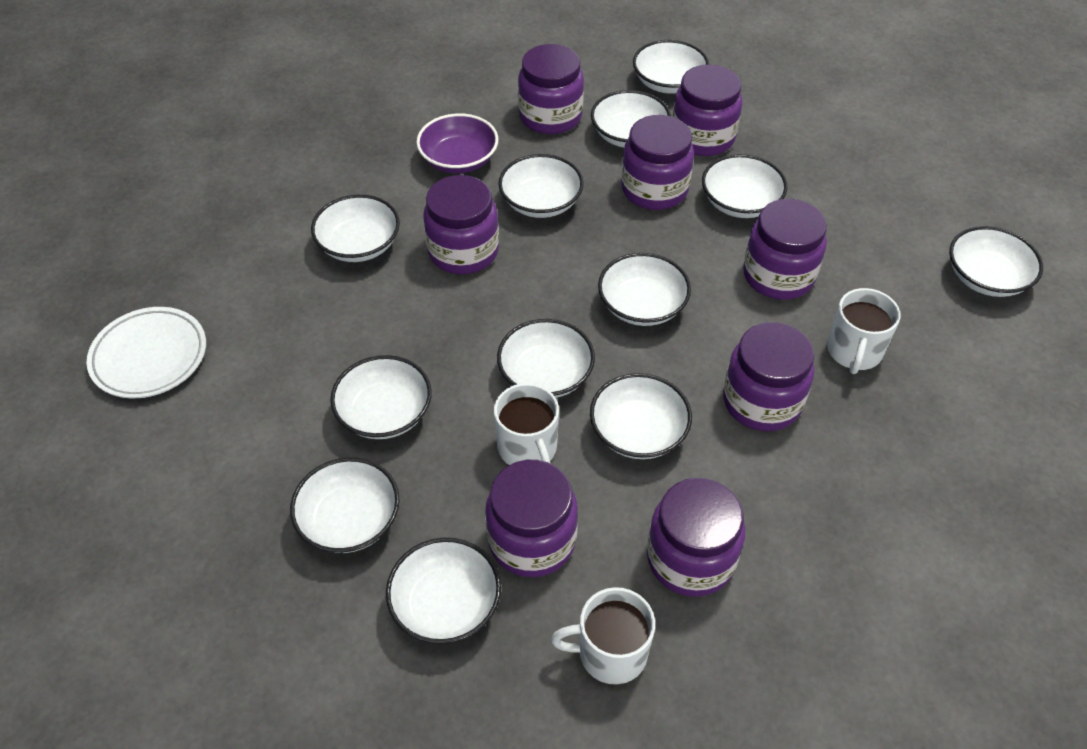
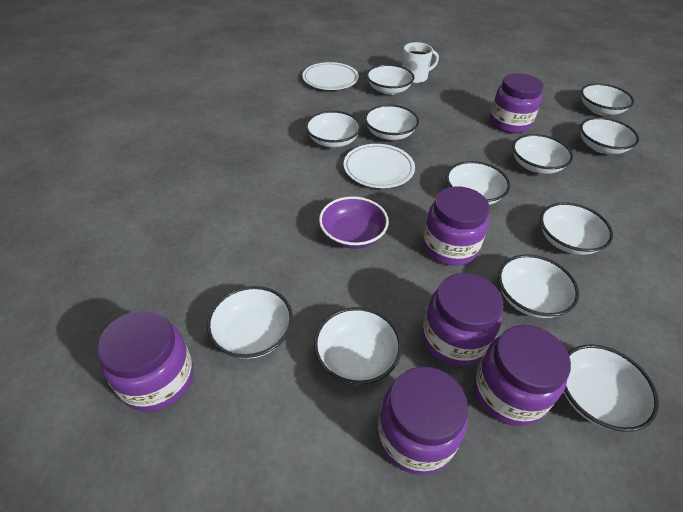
purple jar: 8 -> 6
white mug: 3 -> 1
white plate: 1 -> 2

